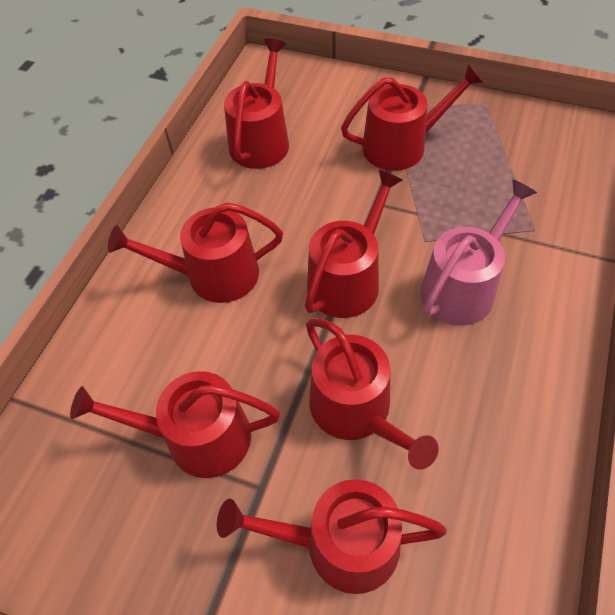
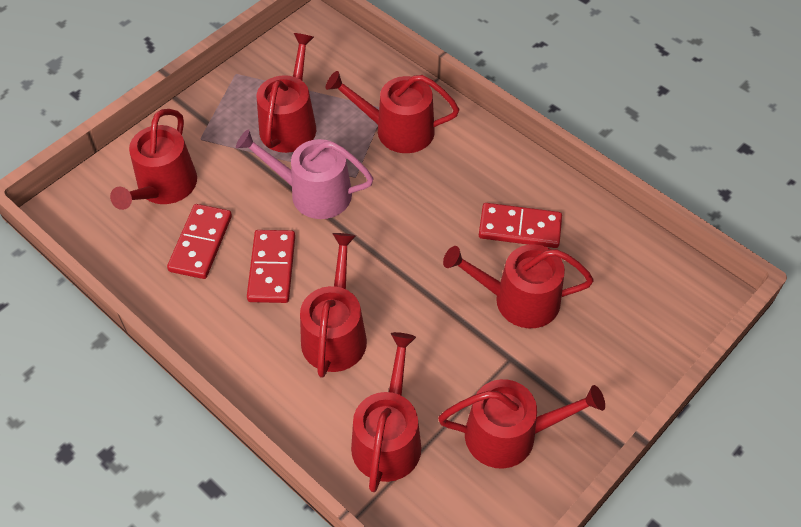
red domino: 0 -> 3

